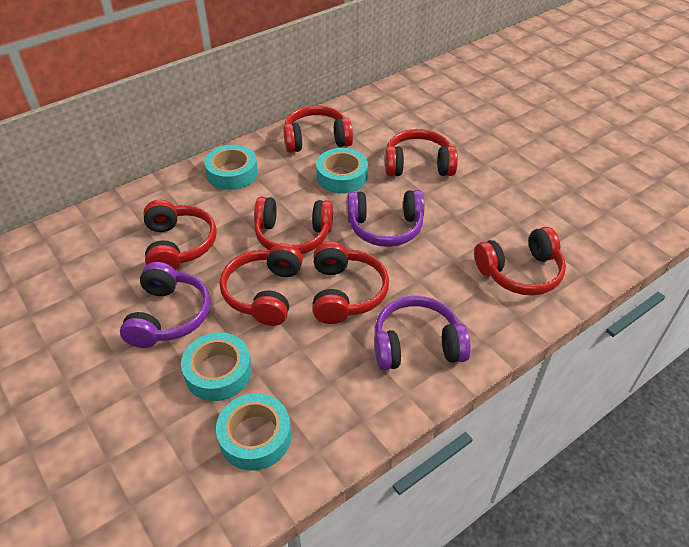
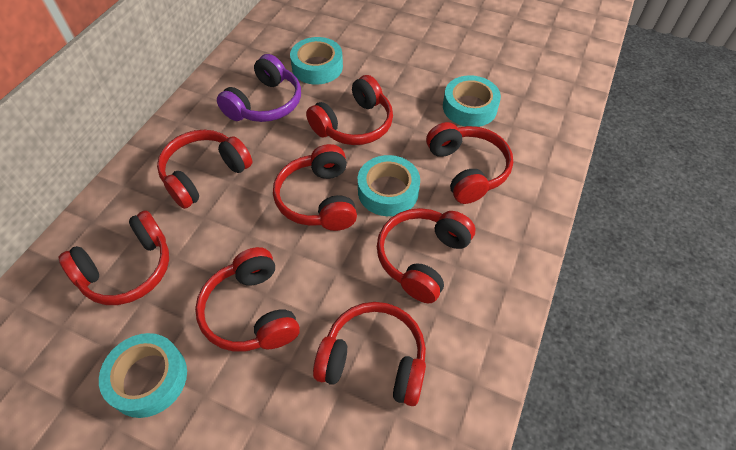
purple headphones: 3 -> 1
red headphones: 7 -> 8

